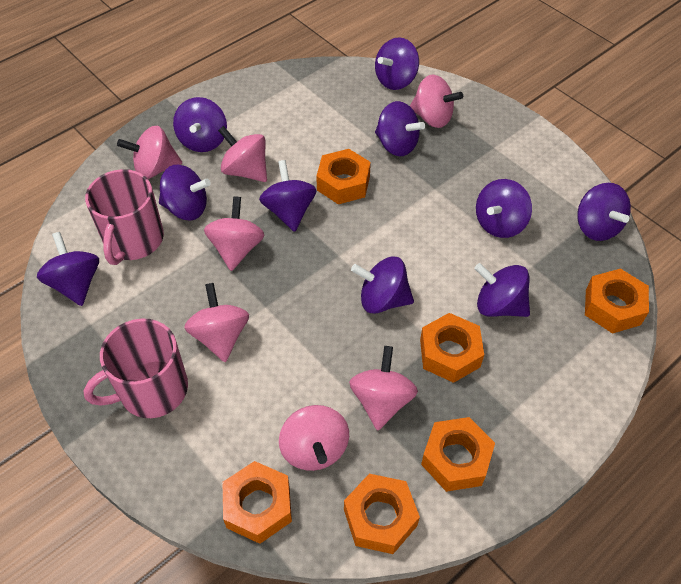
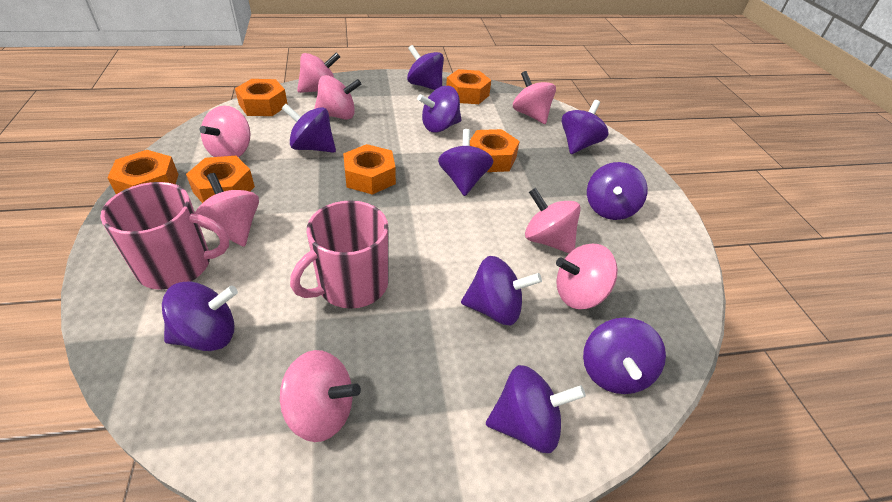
pink spinning top: 7 -> 8

